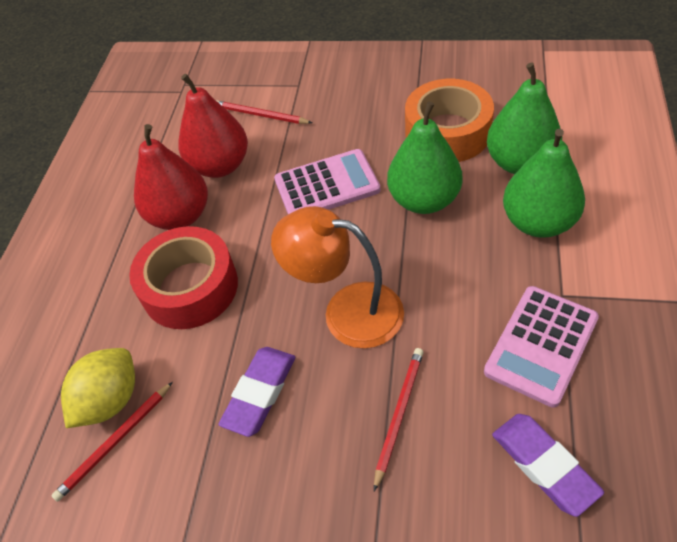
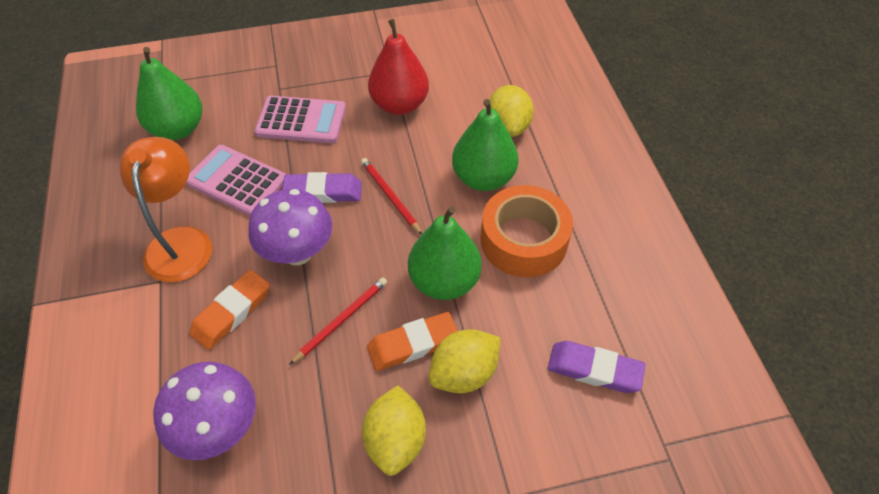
orange eraser: 0 -> 2
purple mushroom: 0 -> 2
red pear: 2 -> 1
red pencil: 3 -> 2
red tape: 1 -> 0
yellow lemon: 1 -> 3

